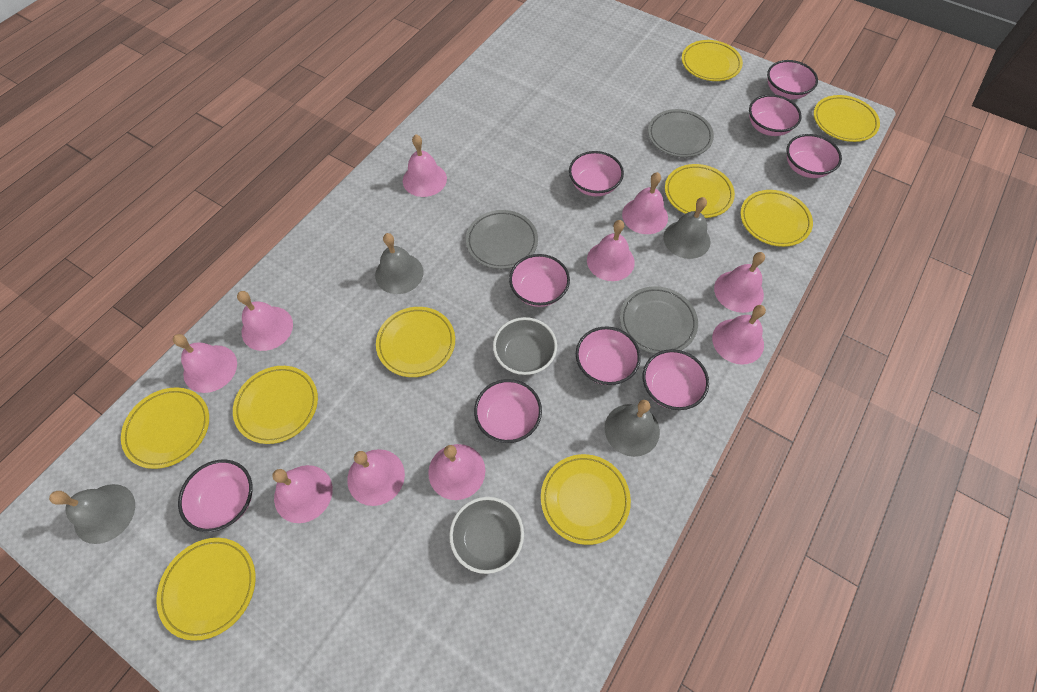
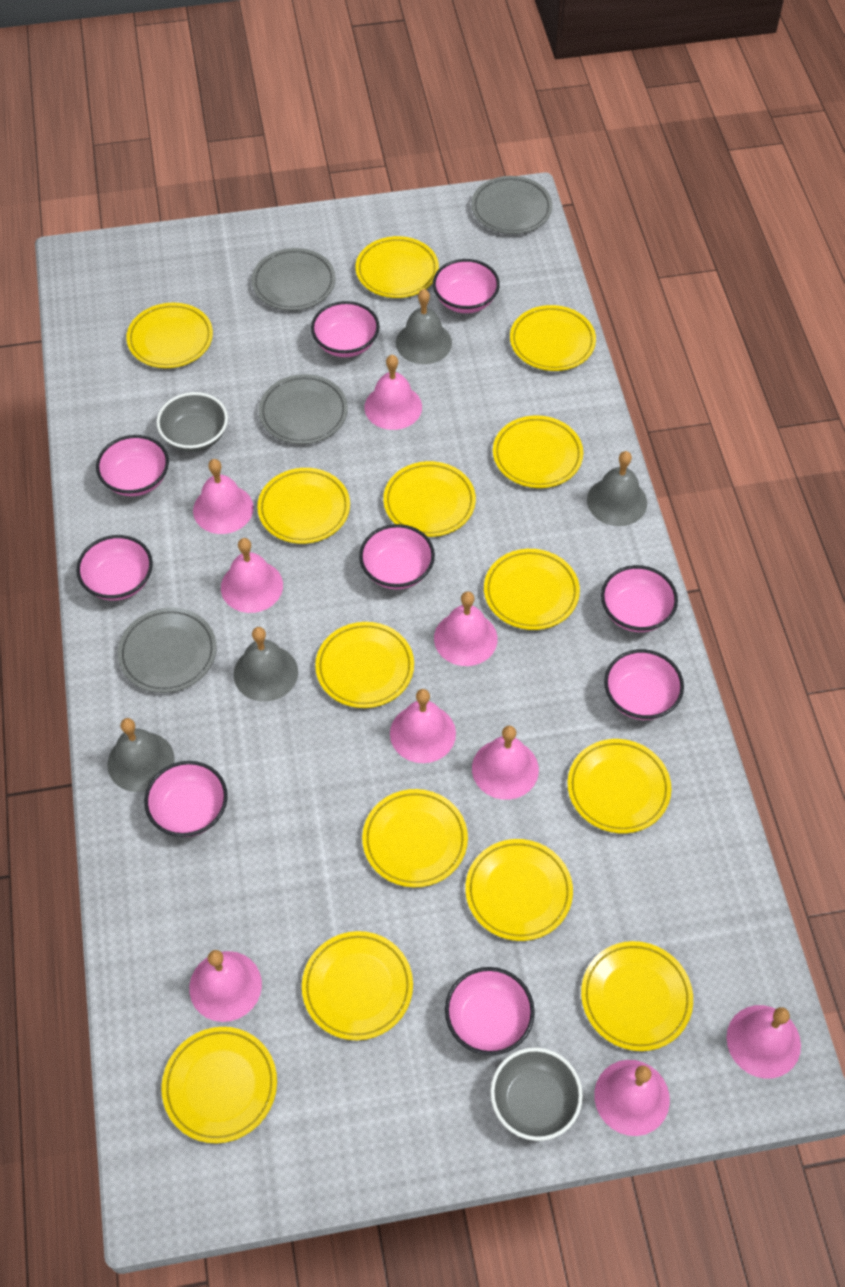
grey plate: 3 -> 4
pink bell: 10 -> 9
yellow plate: 9 -> 14

